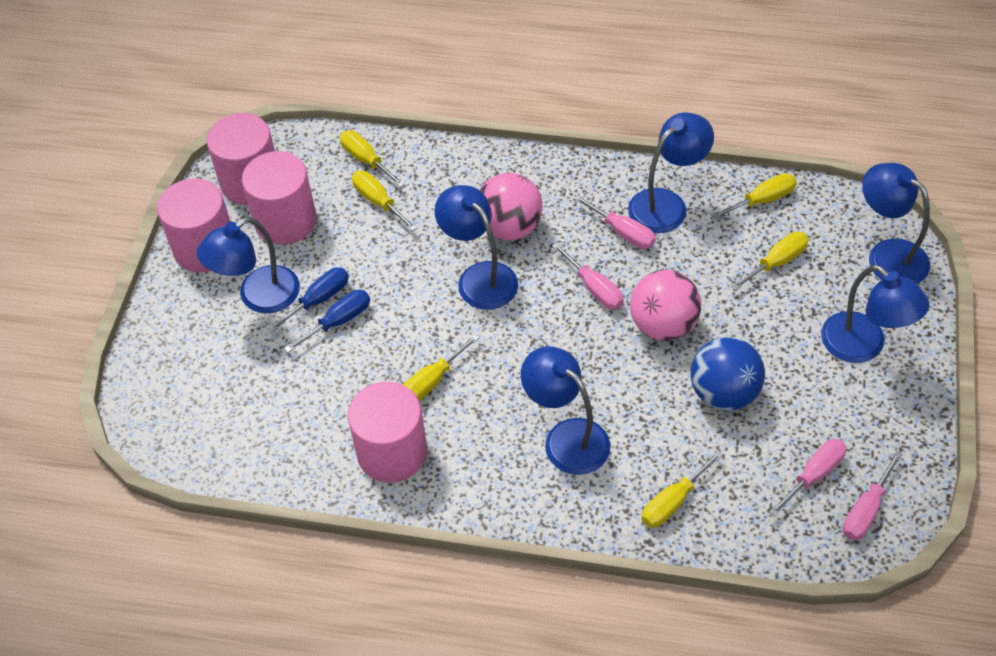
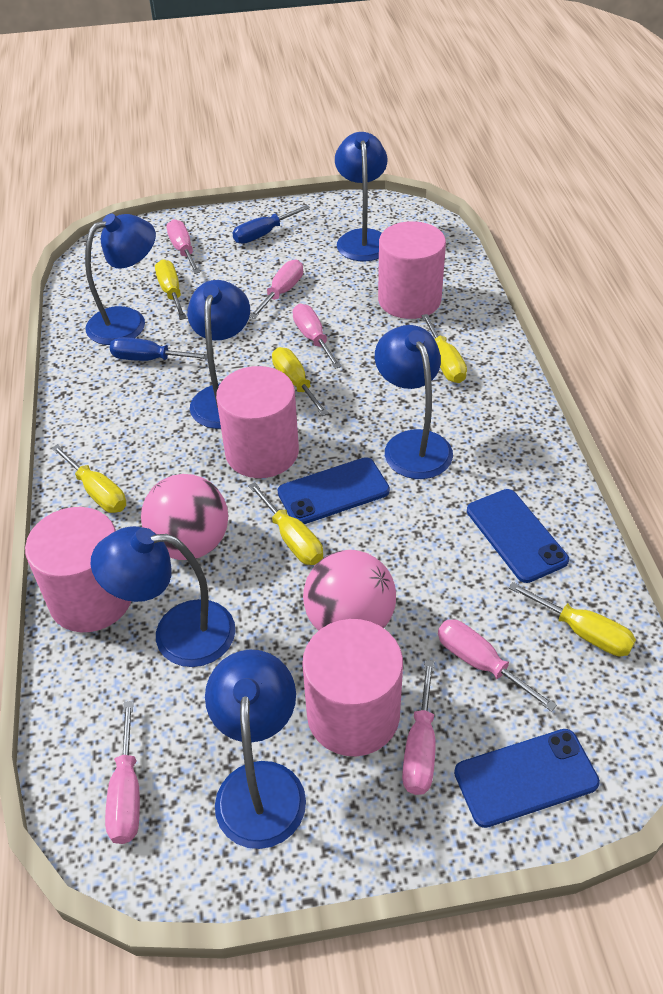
blue ball: 1 -> 0
blue phone: 0 -> 3
pink screwdriver: 4 -> 6

